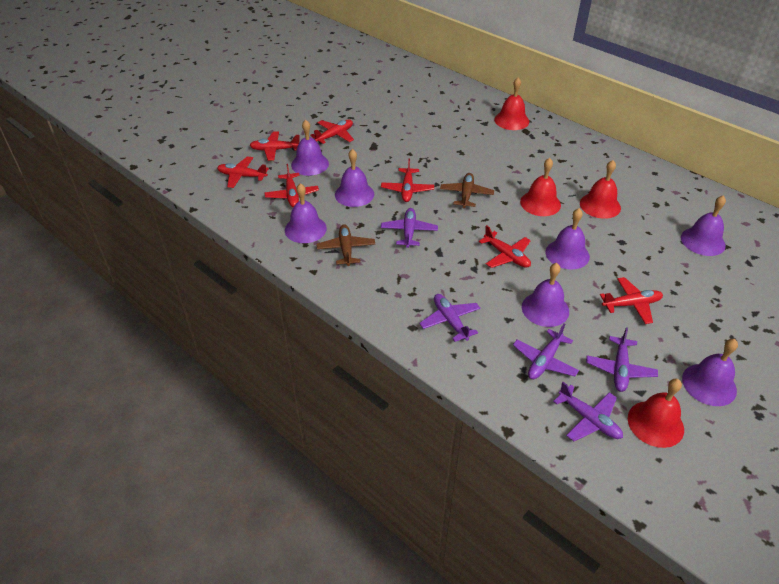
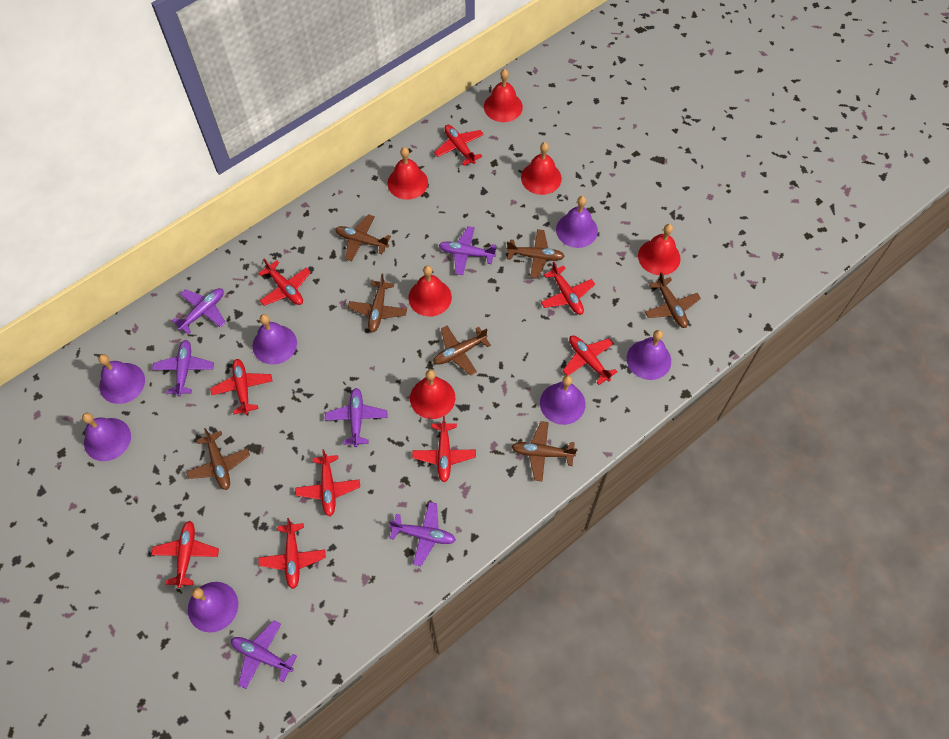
brown plane: 2 -> 7
purple plane: 5 -> 6
red bell: 4 -> 6
red plane: 7 -> 9

